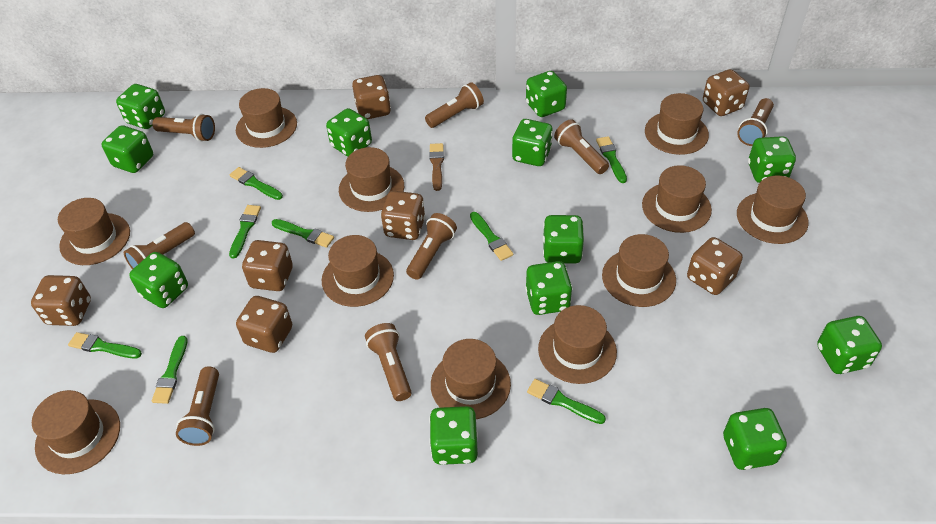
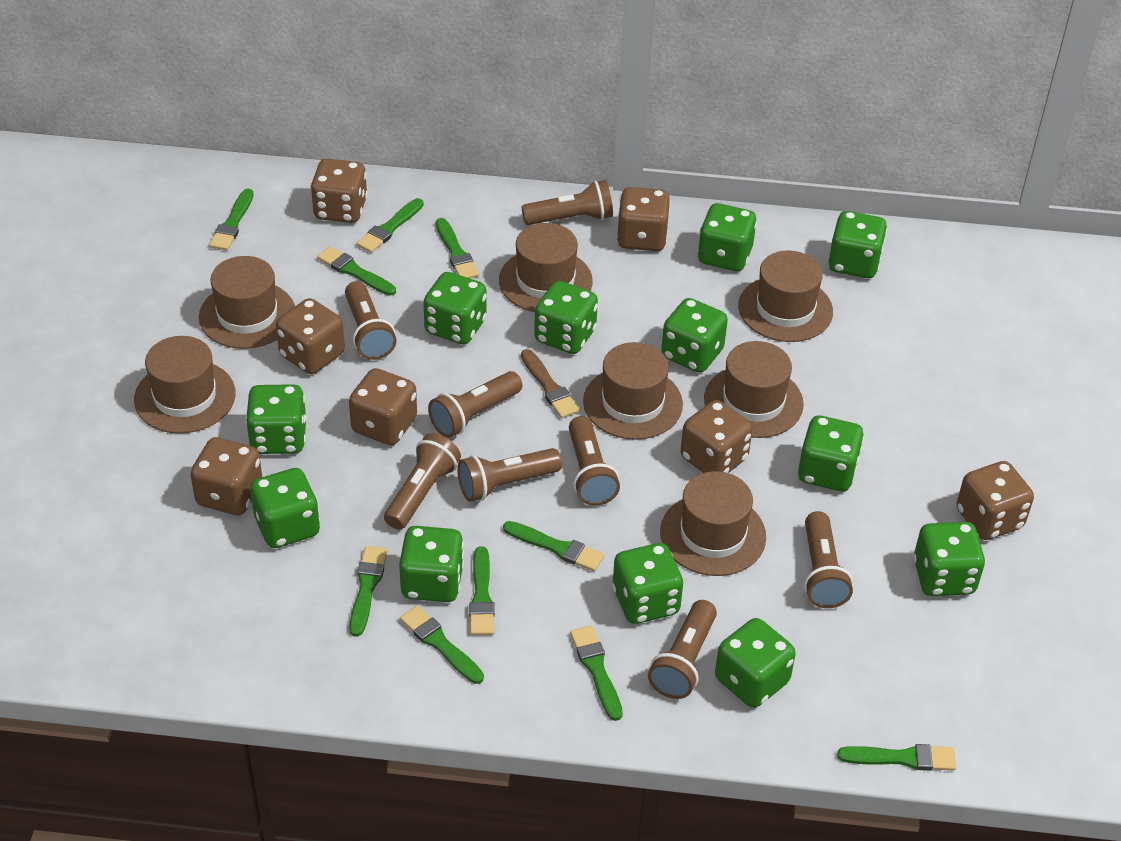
brown hat: 11 -> 7
green brush: 8 -> 10

